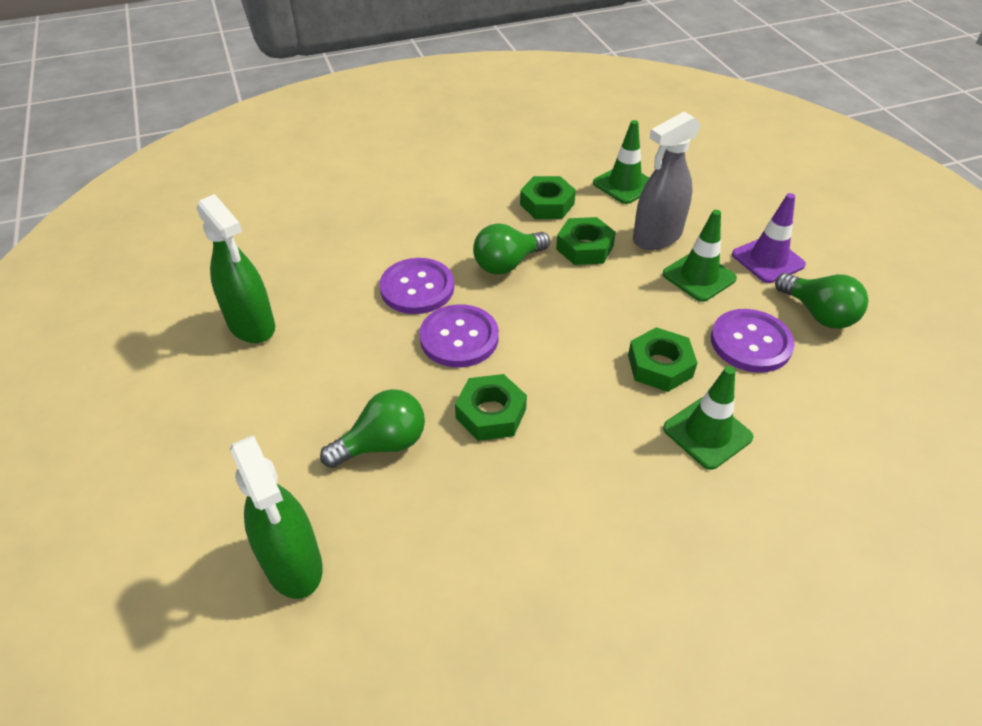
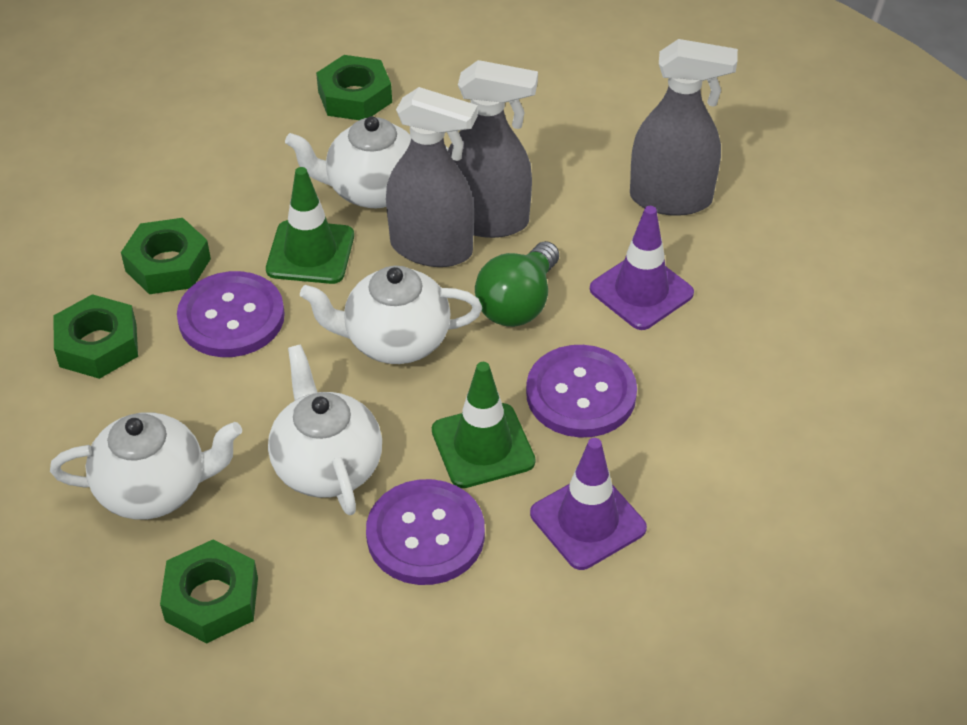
green light bulb: 3 -> 1
green spray bottle: 2 -> 0
green traffic cone: 3 -> 2
grey spray bottle: 1 -> 3
purple traffic cone: 1 -> 2
white teapot: 0 -> 4

